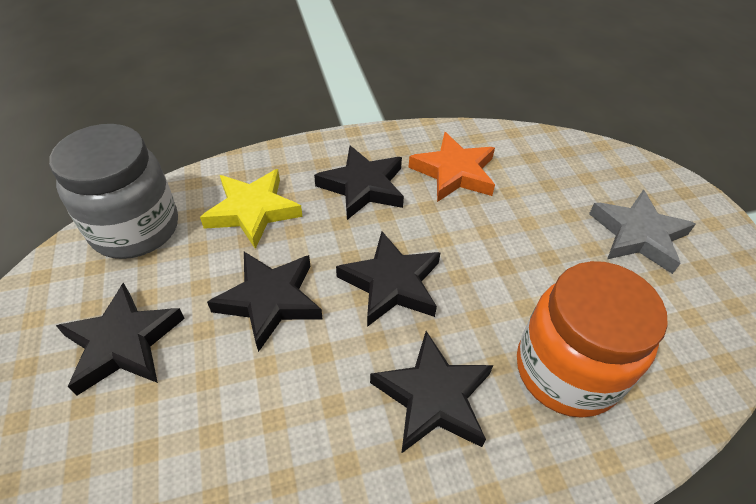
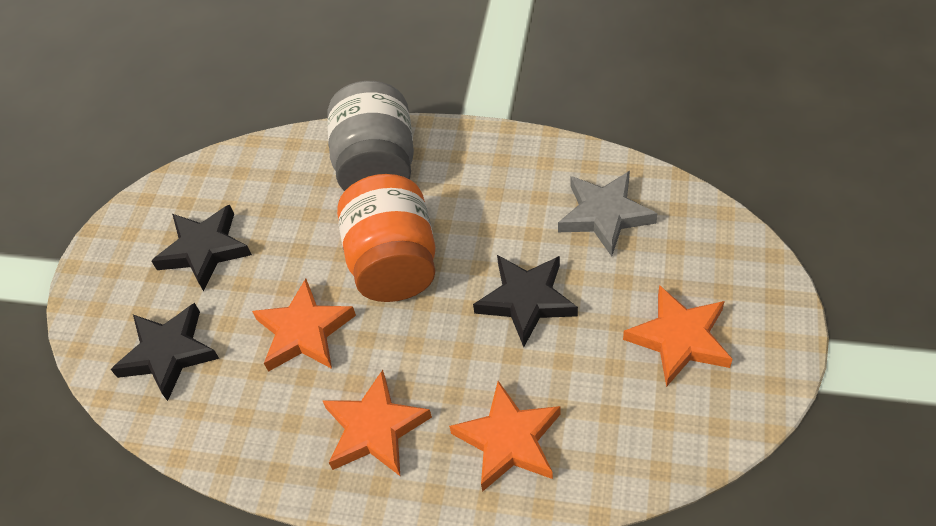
black star: 5 -> 3
orange star: 1 -> 4
yellow star: 1 -> 0

